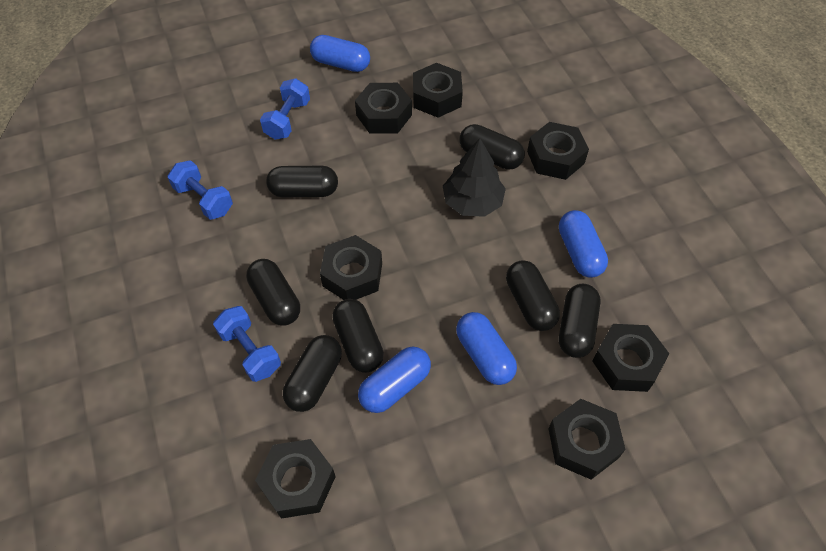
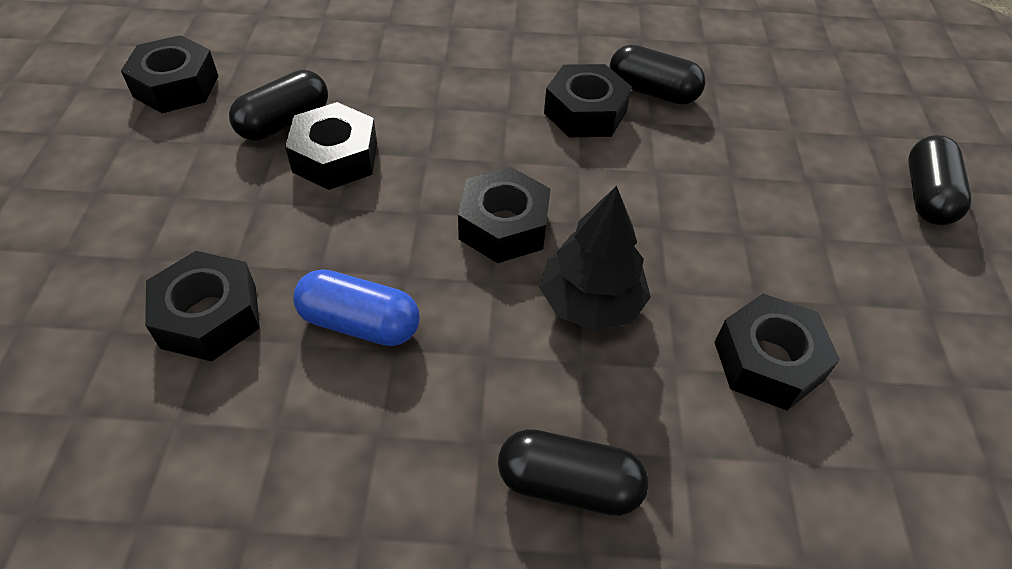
black capsule: 7 -> 4
black nut: 7 -> 6
blue capsule: 4 -> 1
blue dumbbell: 3 -> 0

